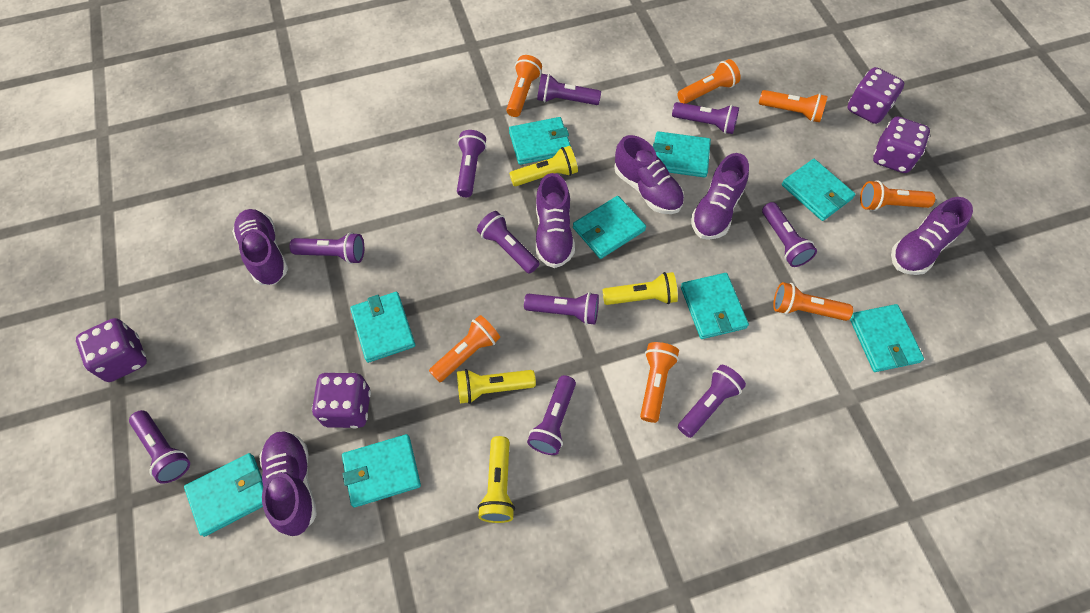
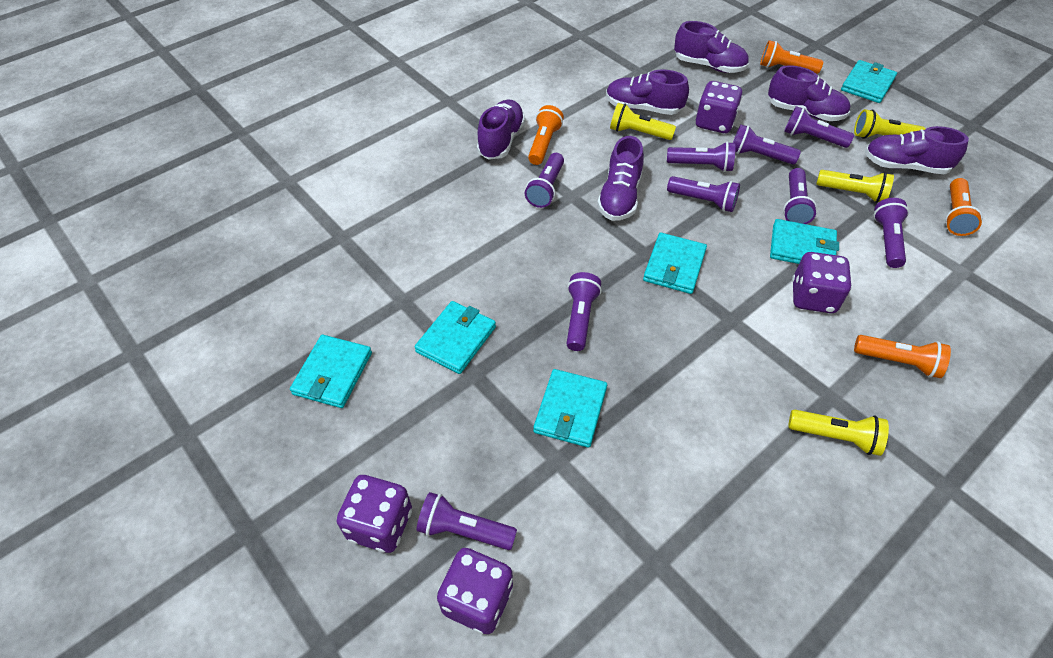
orange flashlight: 7 -> 4
purple flashlight: 10 -> 9
turquoise wallet: 9 -> 6

